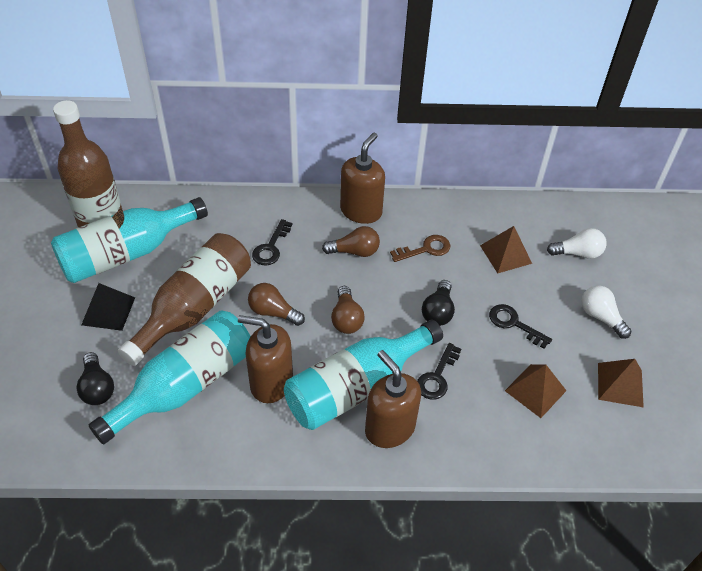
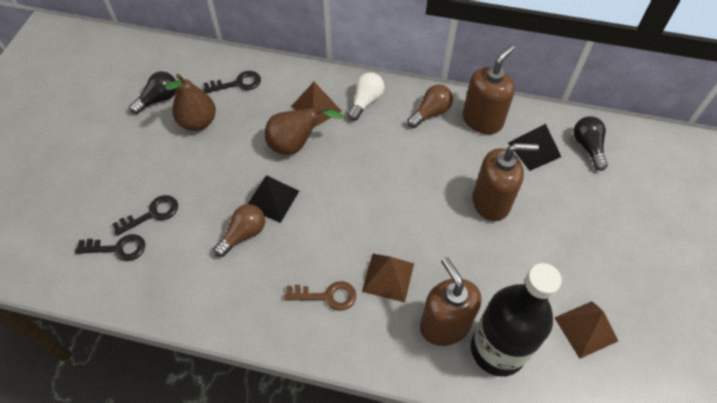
black bottle: 0 -> 1
black pyramid: 1 -> 2
brown bottle: 2 -> 0
brown light bulb: 3 -> 2
brown pear: 0 -> 2
turquoise bottle: 3 -> 0
white light bulb: 2 -> 1

